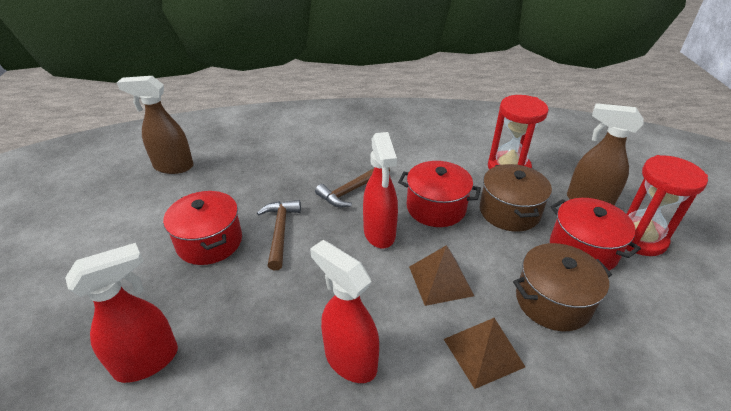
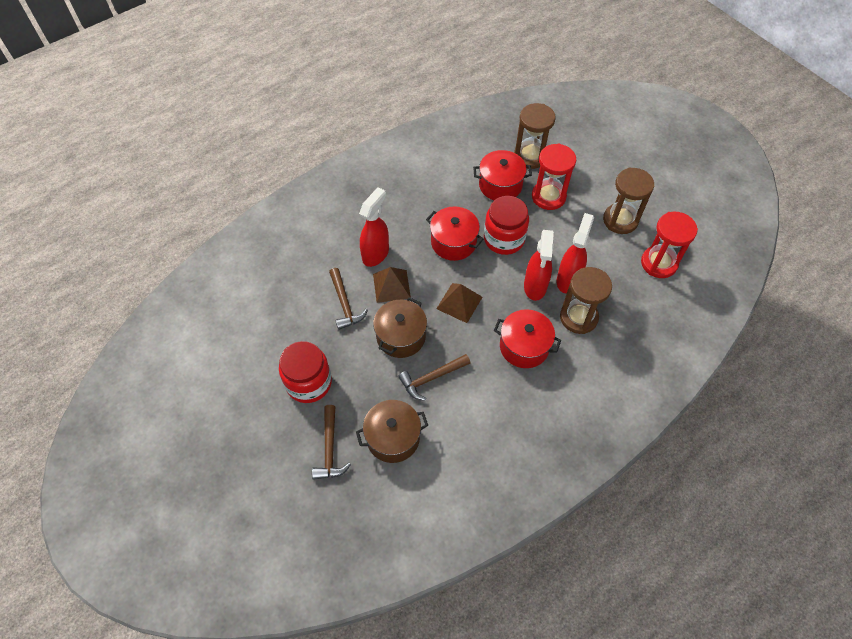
brown hammer: 2 -> 3
brown hourglass: 0 -> 3
brown spray bottle: 2 -> 0
red jar: 0 -> 2

